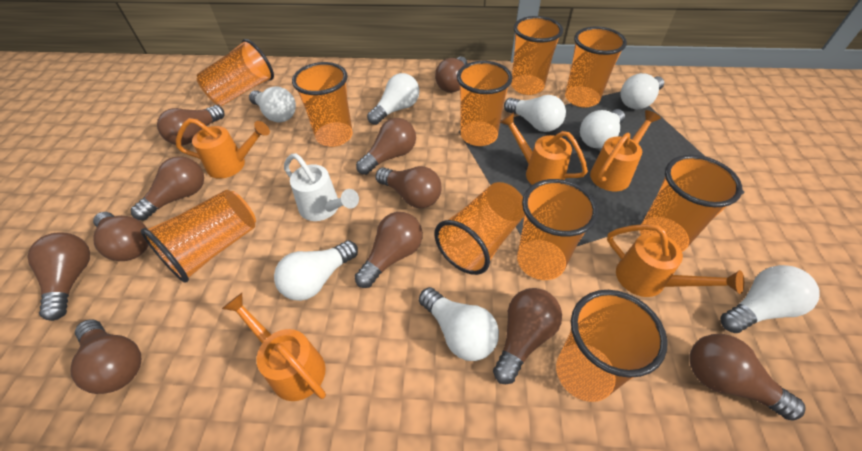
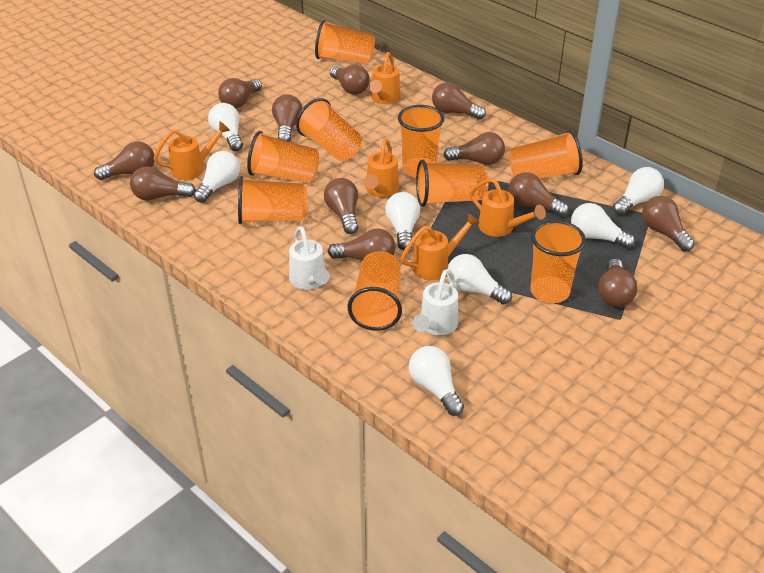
brown light bulb: 11 -> 12
orange cup: 10 -> 9
white light bulb: 8 -> 7
white watering can: 1 -> 2

